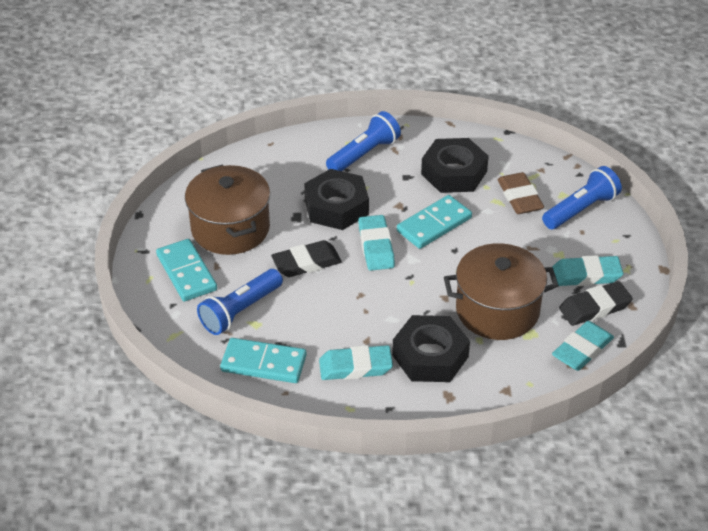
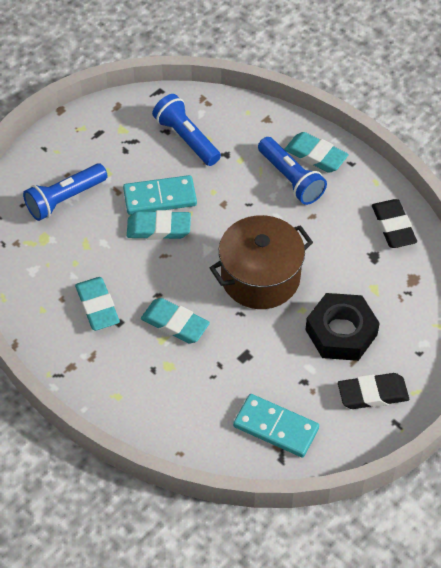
black nut: 3 -> 1
brown eraser: 1 -> 0
brown pot: 2 -> 1
turquoise domino: 3 -> 2

